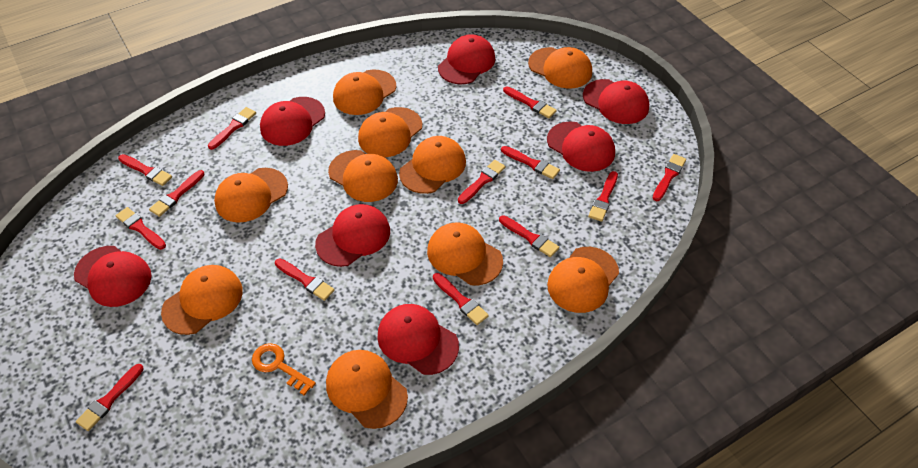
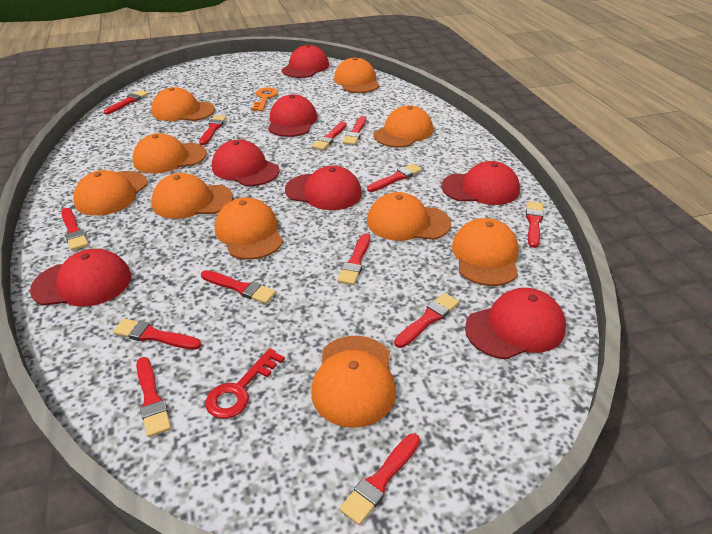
red key: 0 -> 1

